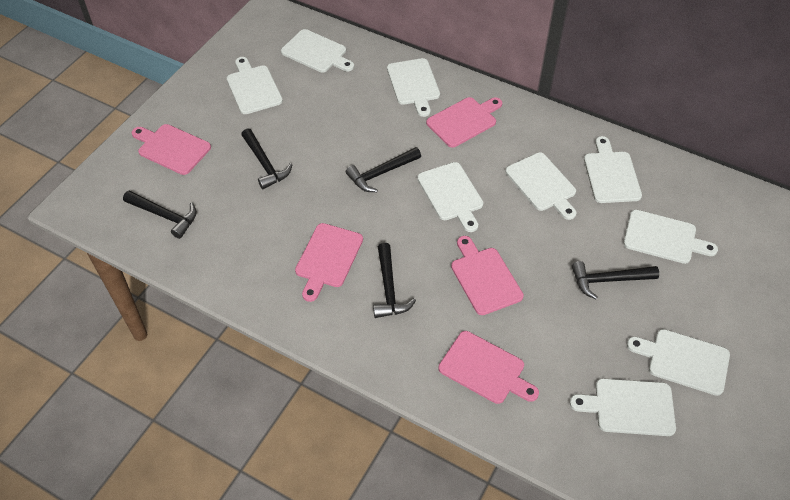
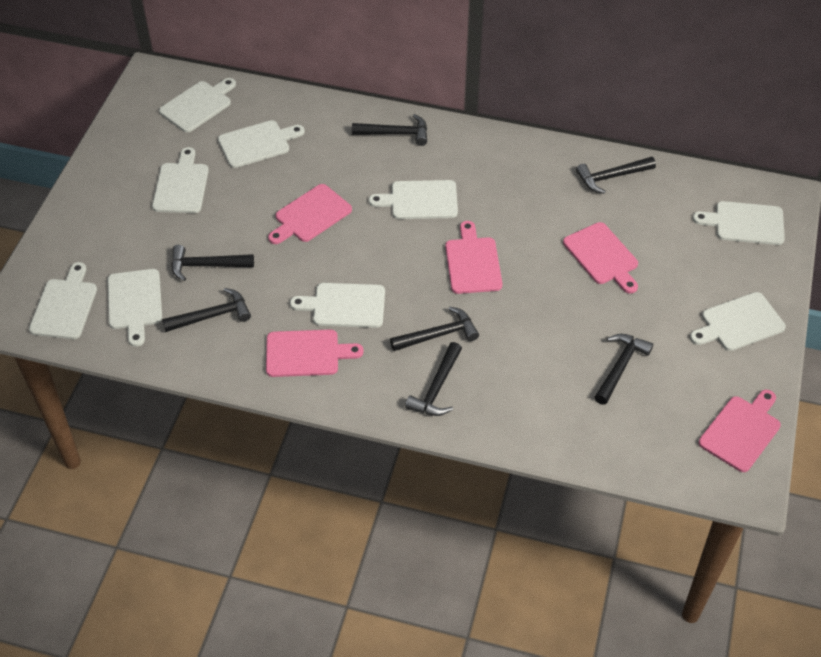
black hammer: 5 -> 7

